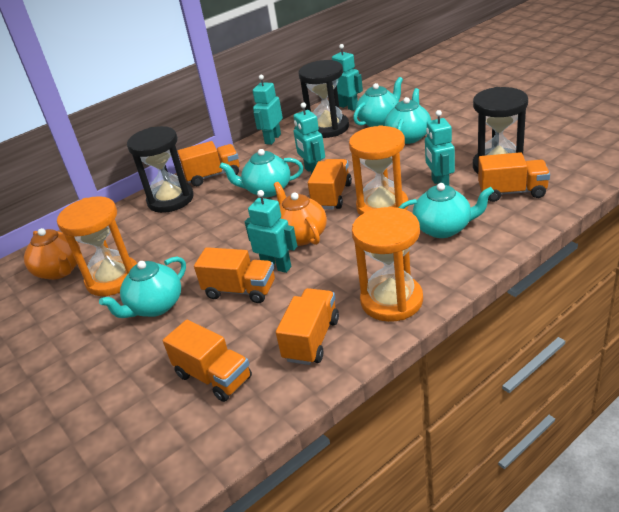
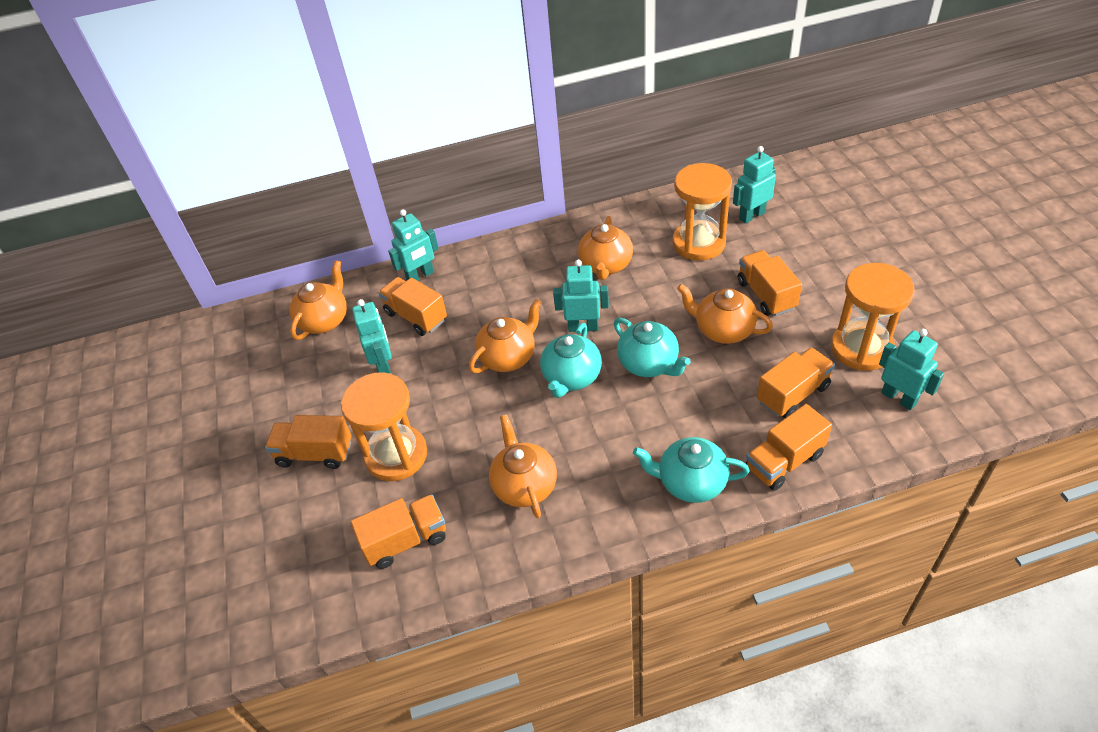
black hourglass: 3 -> 0
orange teapot: 2 -> 5
turquoise teapot: 5 -> 3

